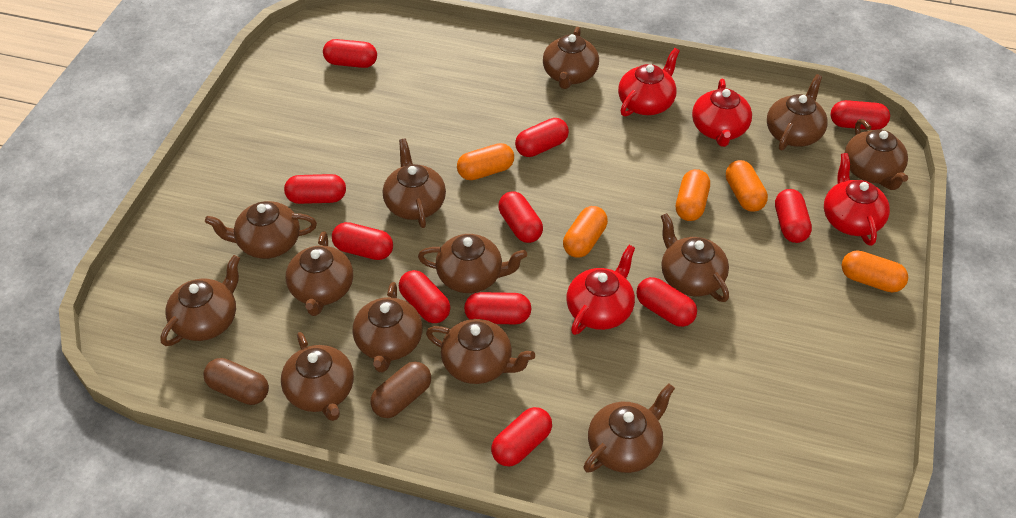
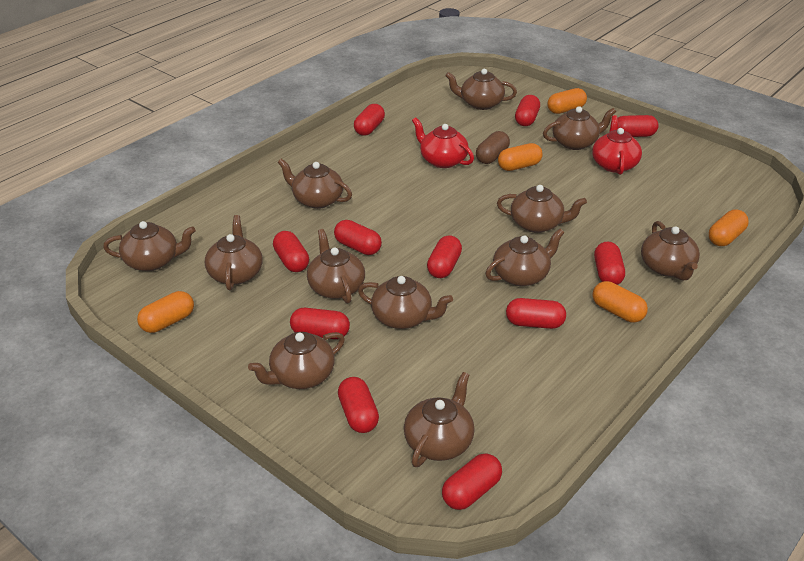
brown capsule: 2 -> 1
brown teapot: 13 -> 12
red teapot: 4 -> 2

